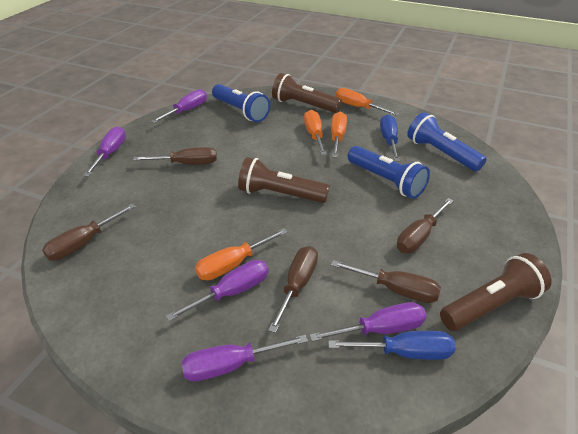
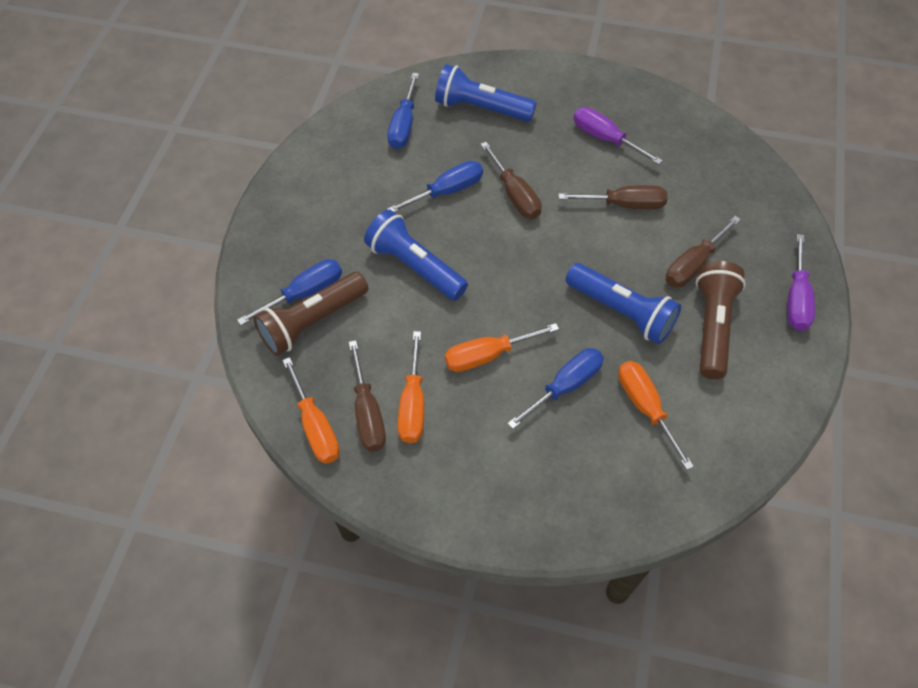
blue screwdriver: 2 -> 4
brown flashlight: 3 -> 2
brown screwdriver: 5 -> 4
purple screwdriver: 5 -> 2

